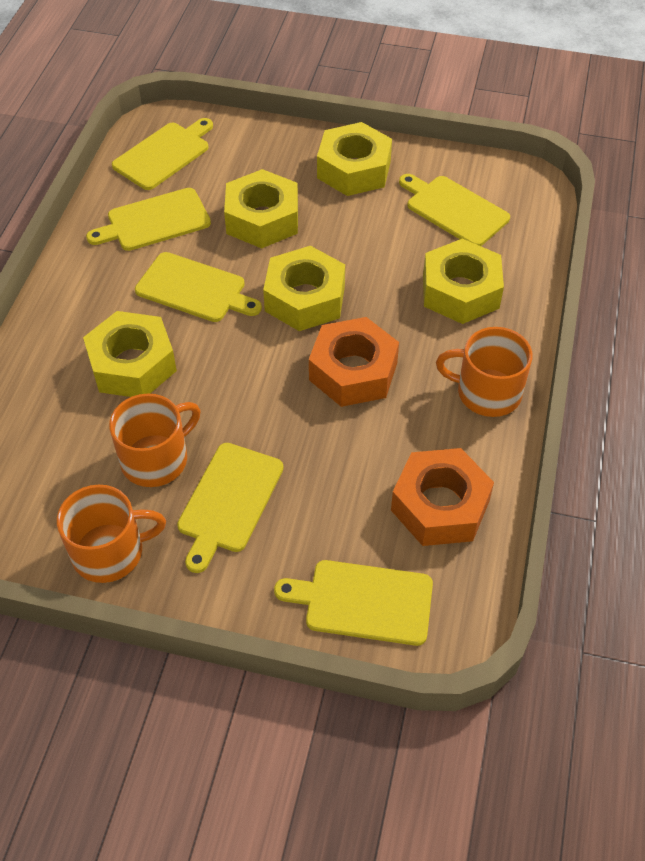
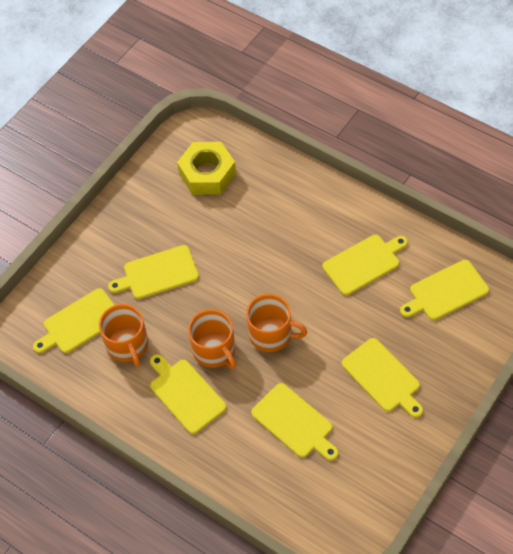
orange nut: 2 -> 0
yellow cutting board: 6 -> 7
yellow nut: 5 -> 1

